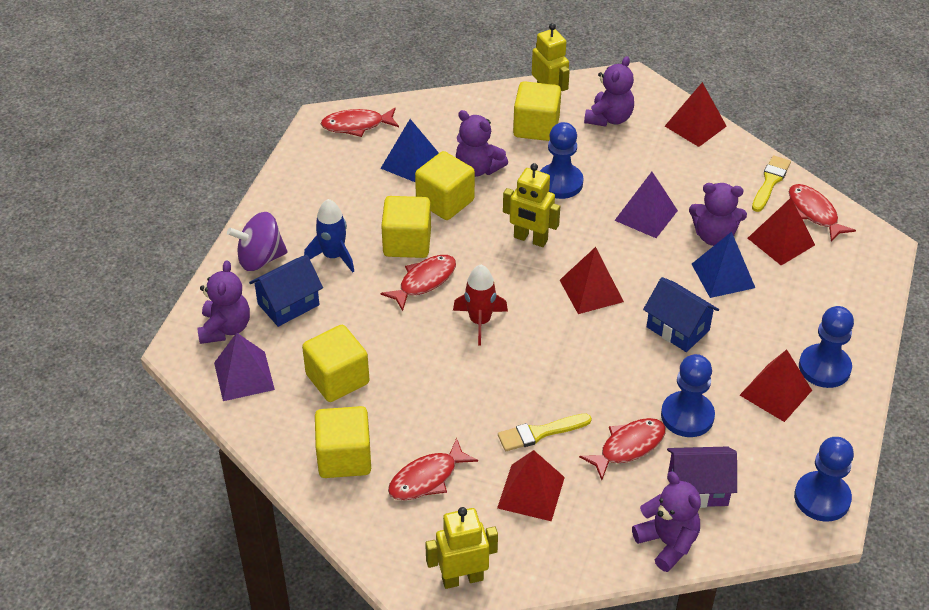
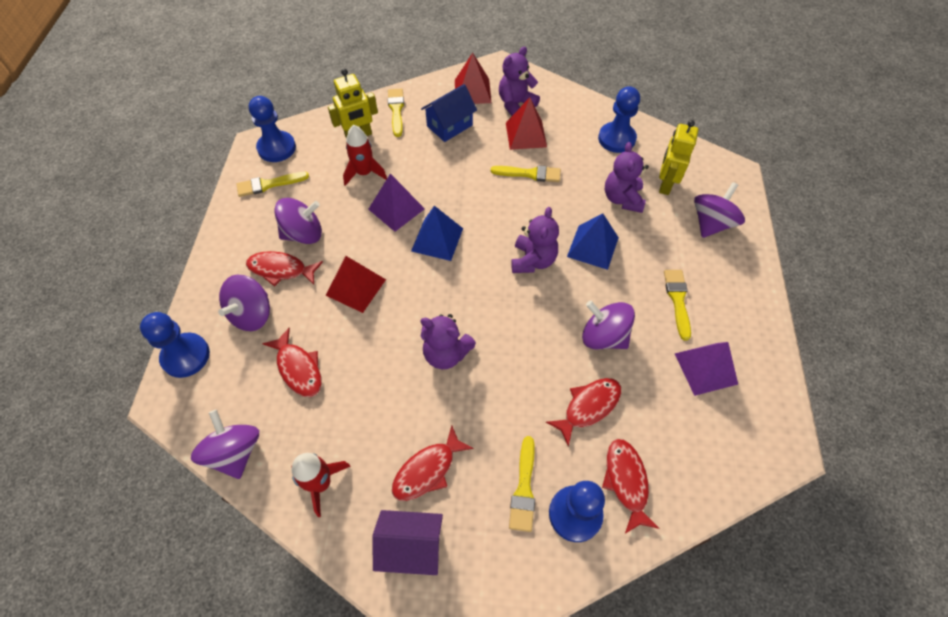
blue house: 2 -> 1
blue rocket: 1 -> 0
purple spinning top: 1 -> 5
purple teddy bear: 5 -> 4
red pyramid: 5 -> 3
red rocket: 1 -> 2
yellow brush: 2 -> 5
yellow cube: 5 -> 0
yellow robot: 3 -> 2

